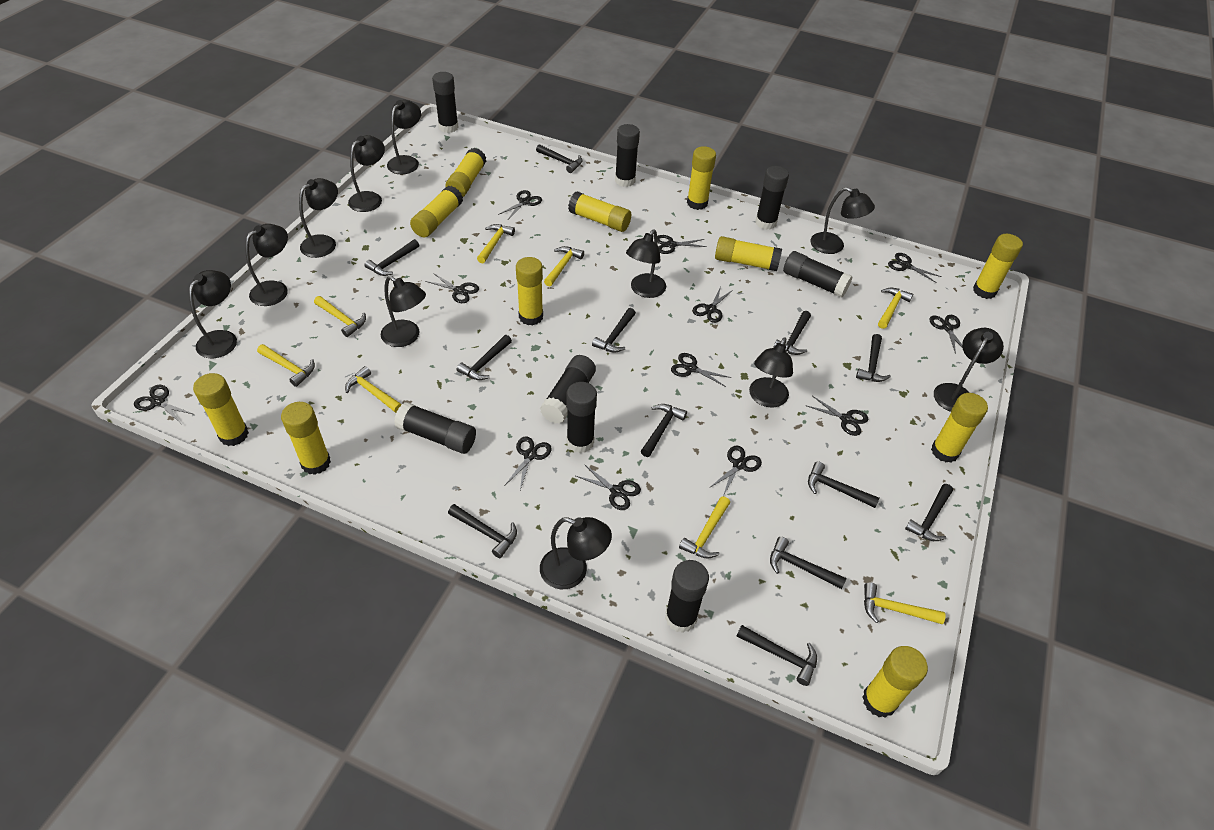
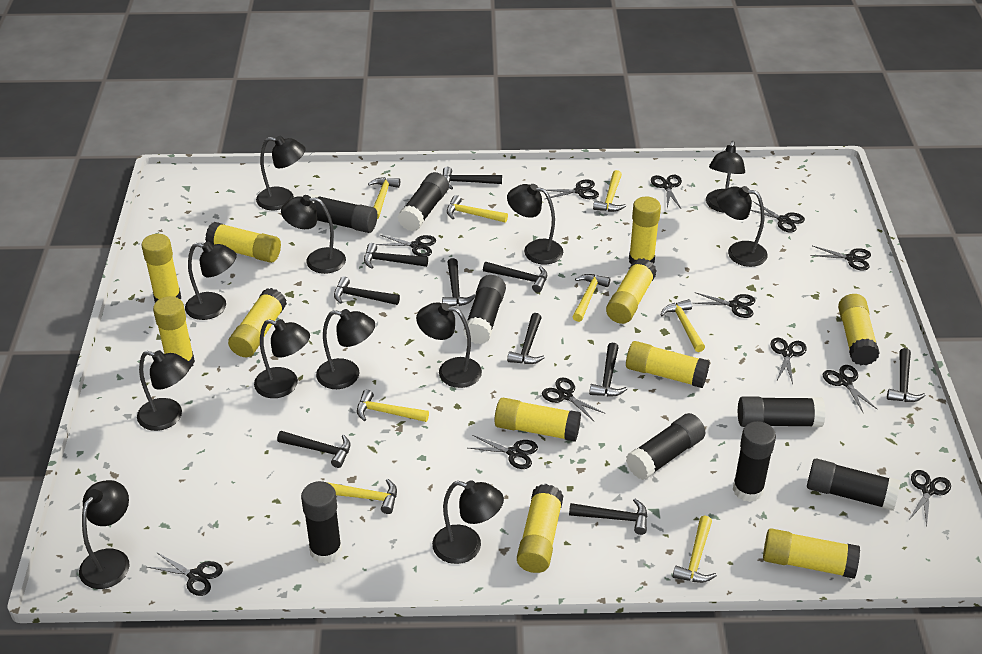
black hammer: 12 -> 10
black lamp: 11 -> 12

